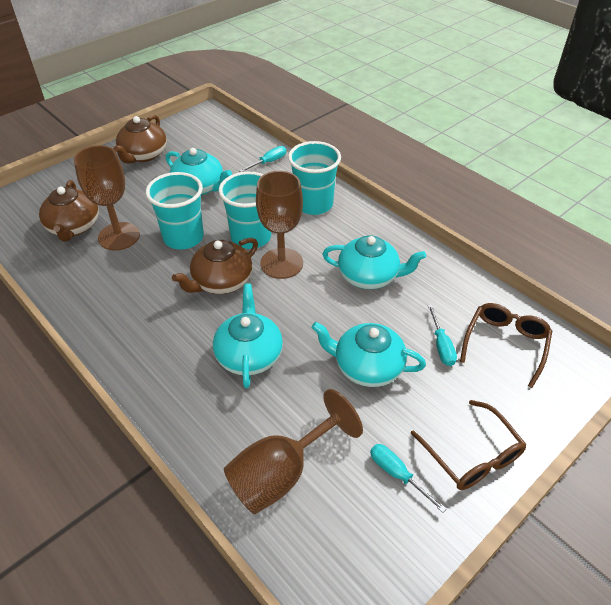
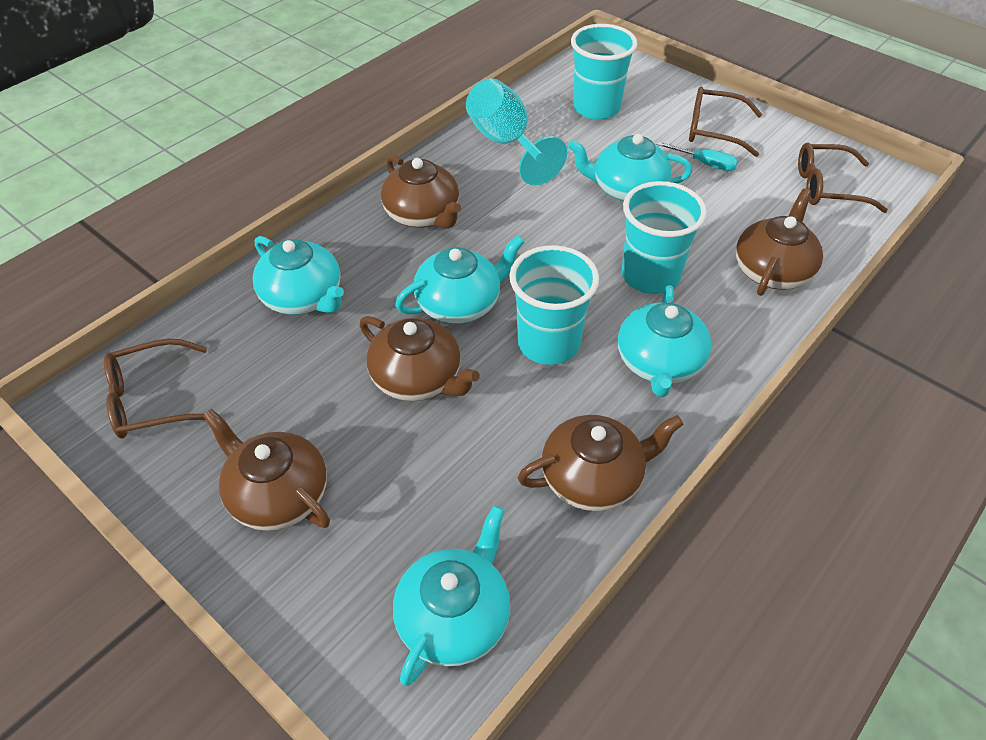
brown glasses: 2 -> 3
brown goblet: 3 -> 0
brown teapot: 3 -> 5
turquoise goblet: 0 -> 1
turquoise screwdriver: 3 -> 1
turquoise teapot: 4 -> 5

